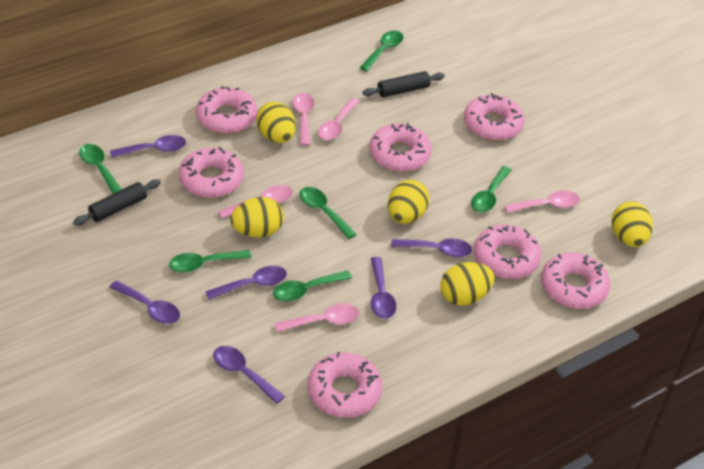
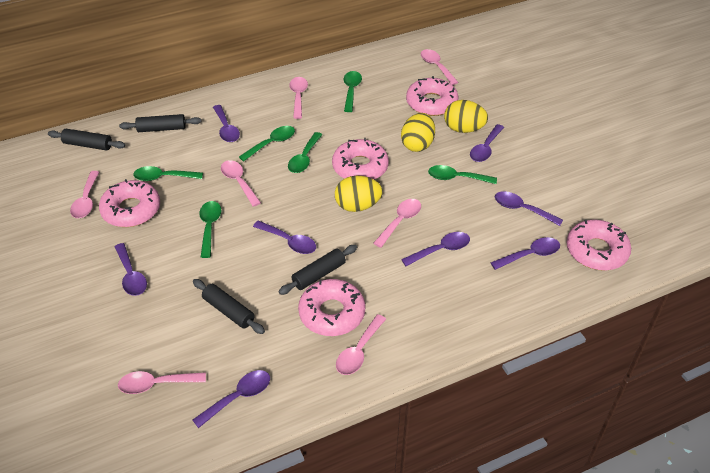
black rolling pin: 2 -> 4
pink donut: 7 -> 5
pink spoon: 5 -> 7
purple spoon: 6 -> 8
yellow egg: 5 -> 3

